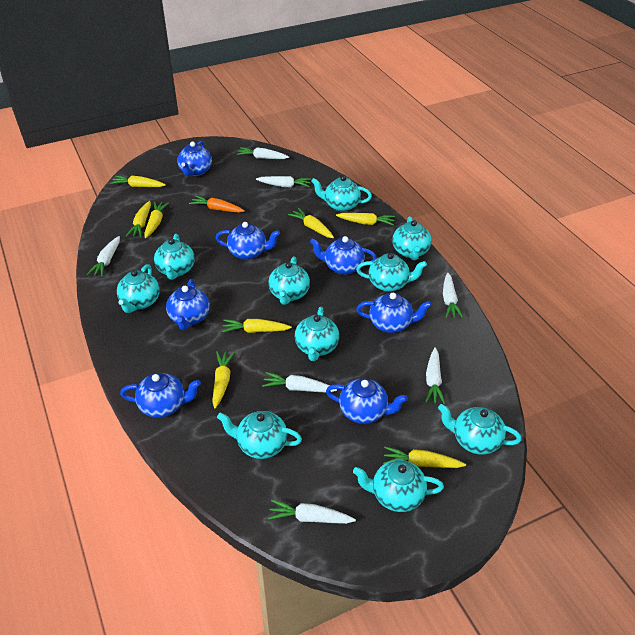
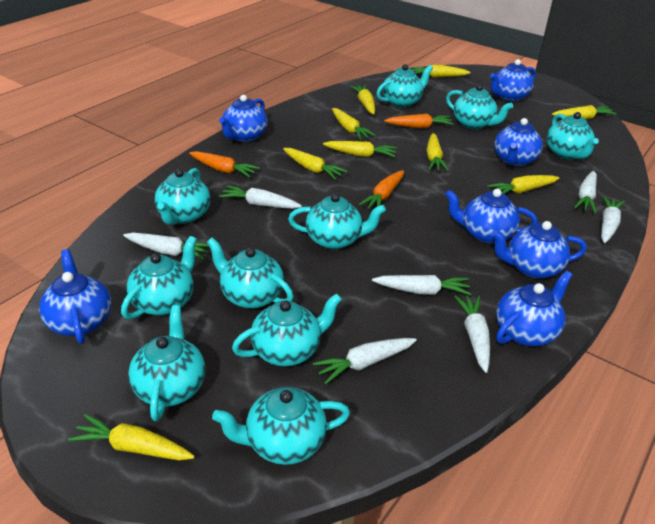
orange carrot: 1 -> 3
yellow carrot: 8 -> 9

